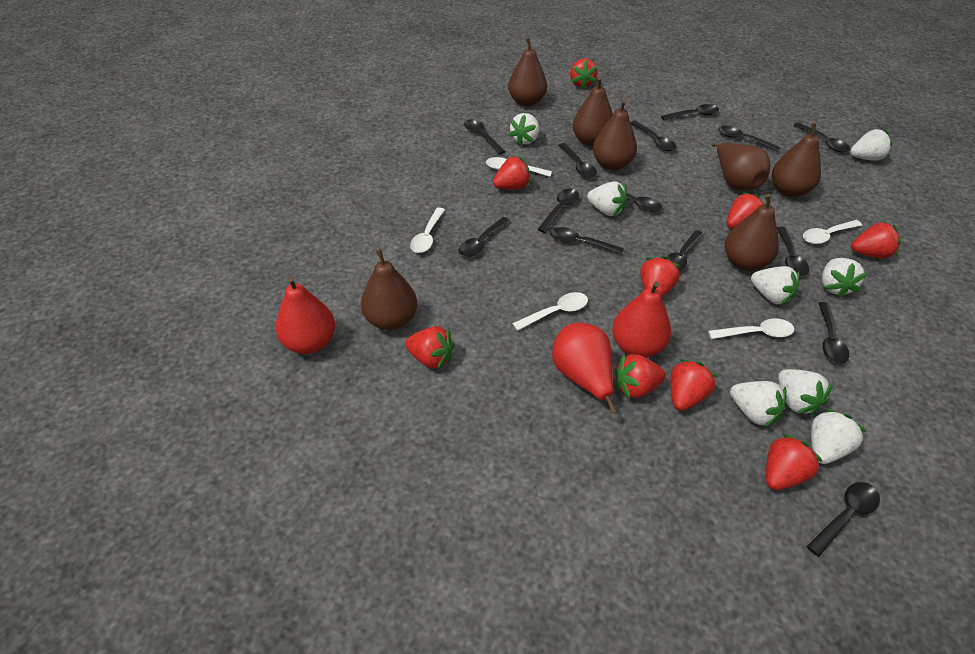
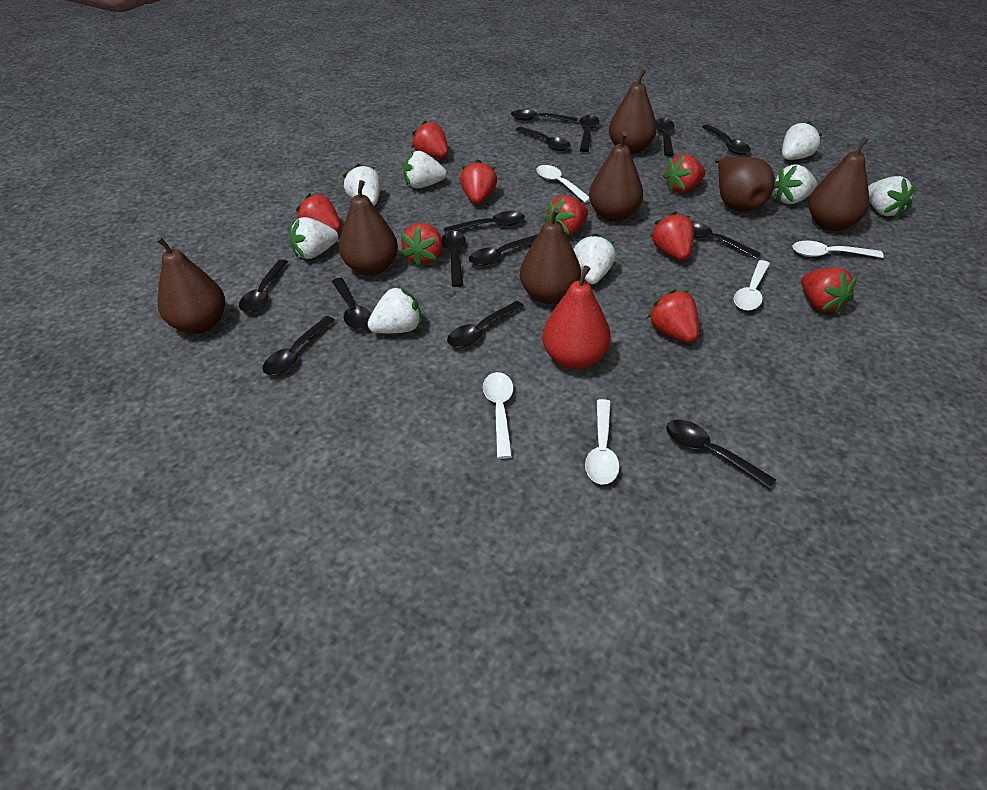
red pear: 3 -> 1

